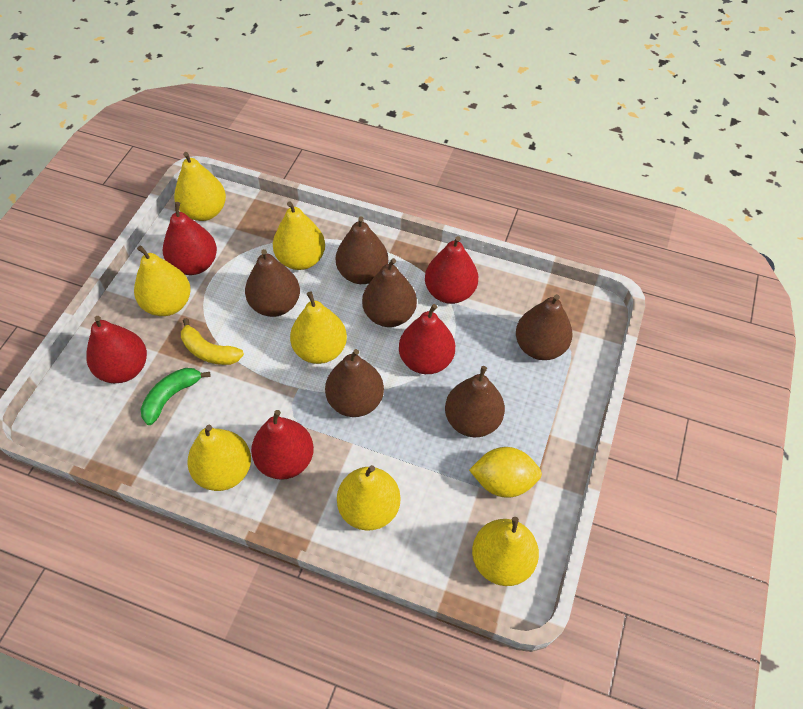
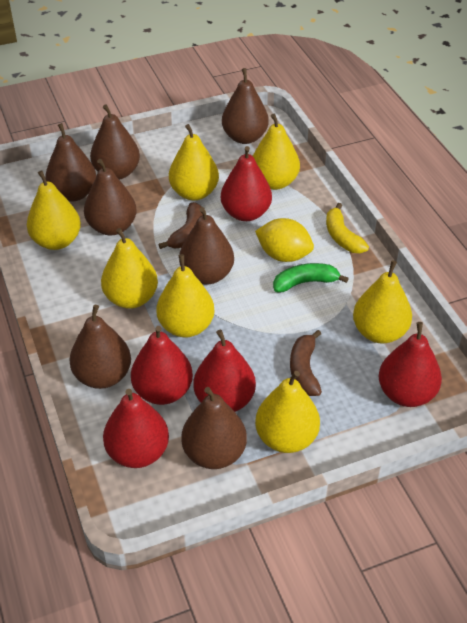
brown banana: 0 -> 2
brown pear: 6 -> 7

